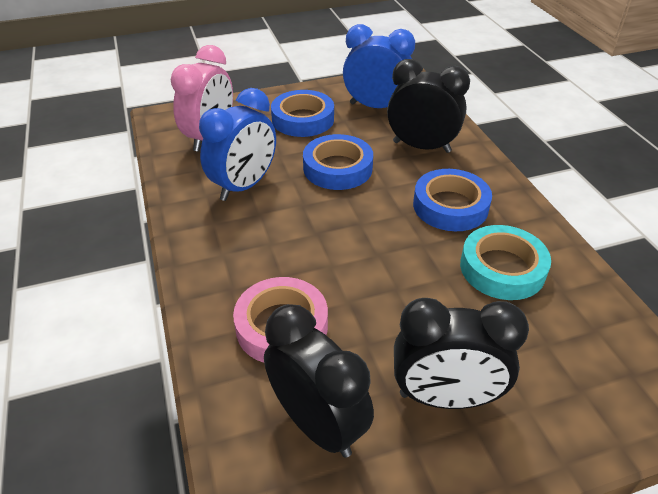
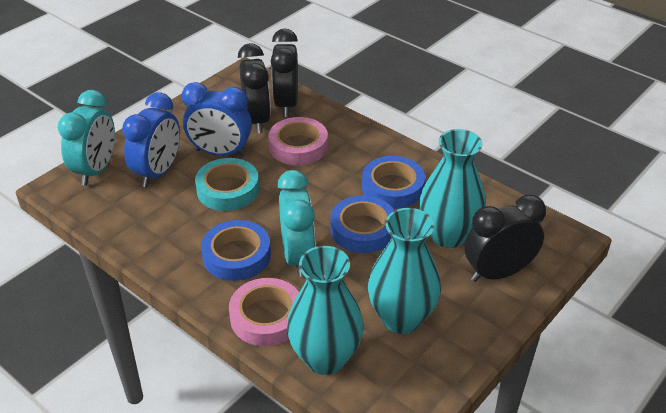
pink clock: 1 -> 0
pink tape: 1 -> 2
turquoise clock: 0 -> 2
turquoise vase: 0 -> 3

